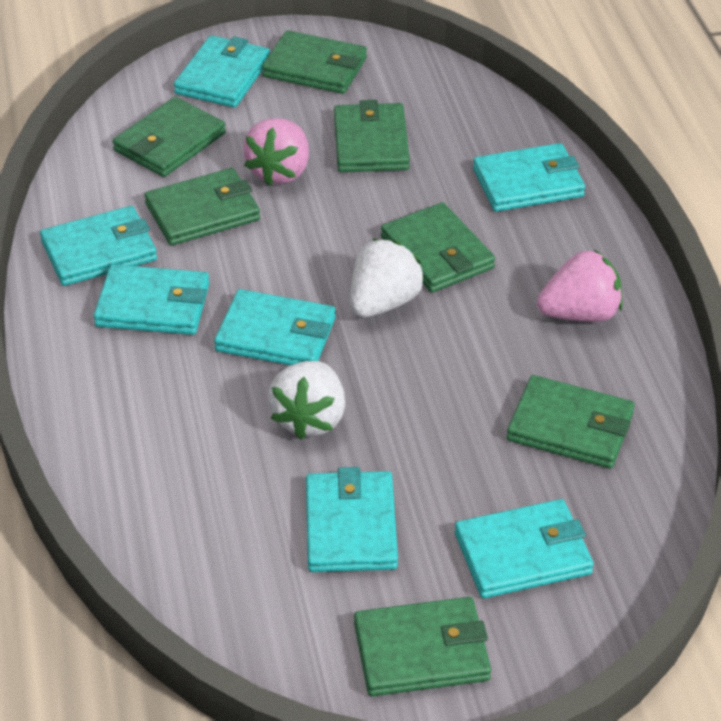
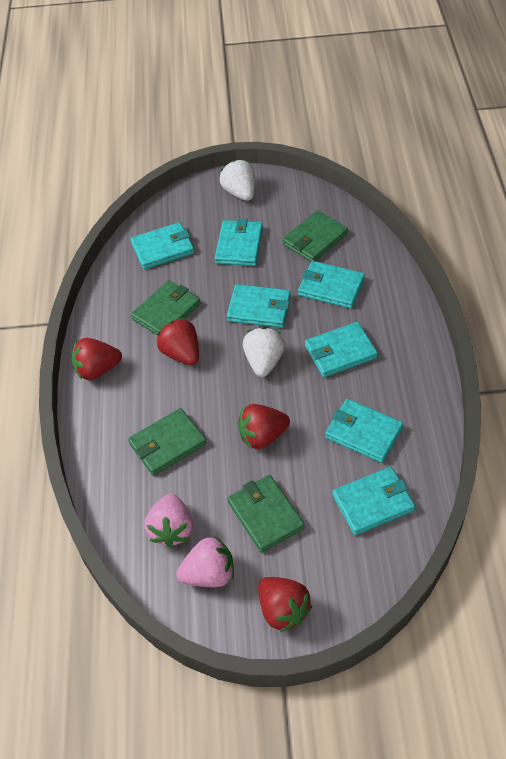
green wallet: 7 -> 4
red strawberry: 0 -> 4

